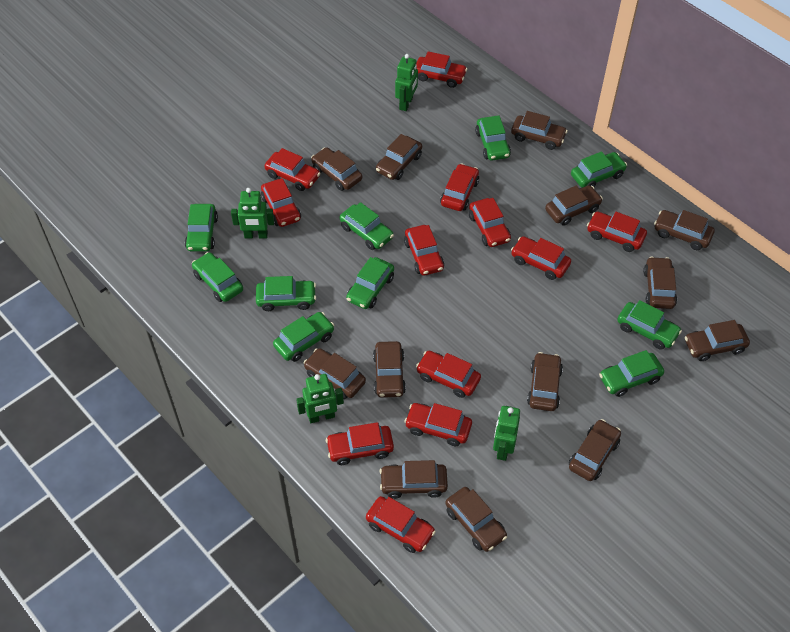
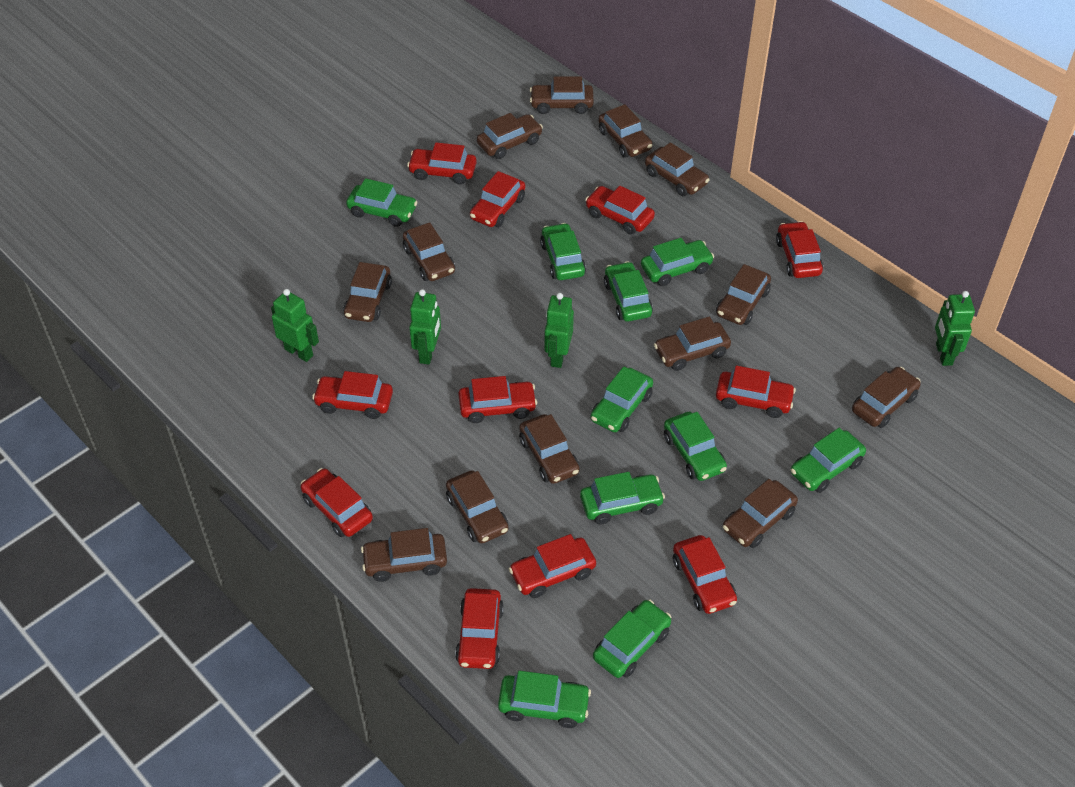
red car: 12 -> 11

